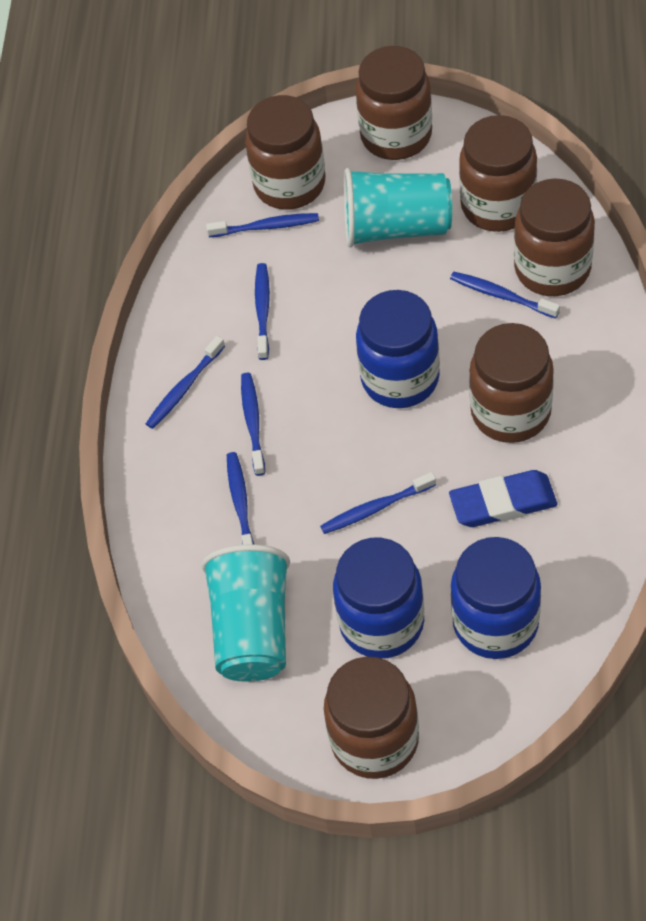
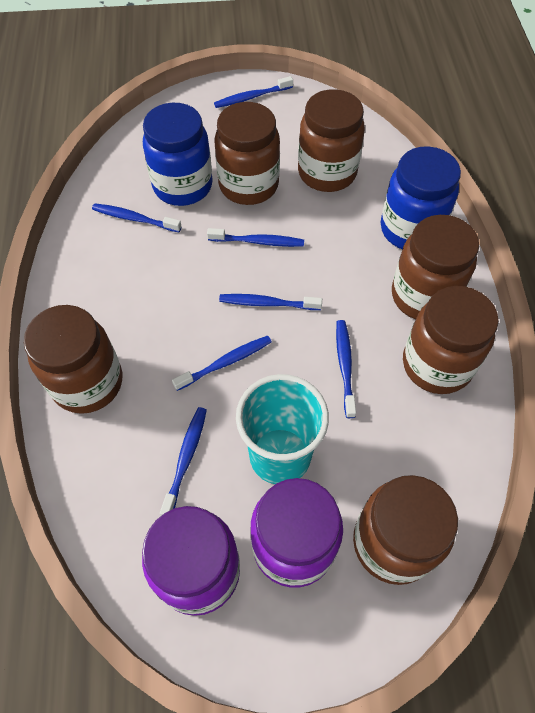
blue eraser: 1 -> 0
blue jar: 3 -> 2
purple jar: 0 -> 2
turquoise cup: 2 -> 1

